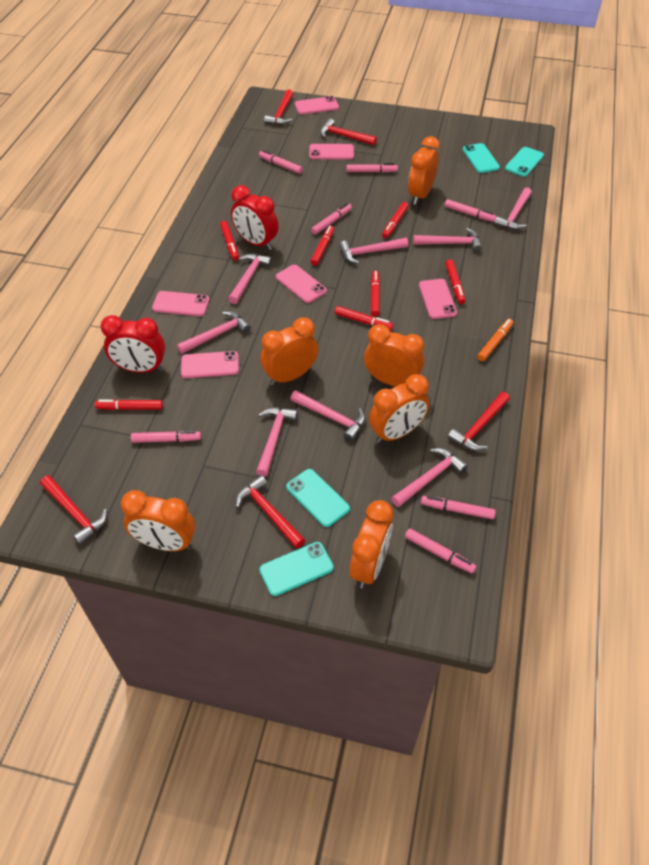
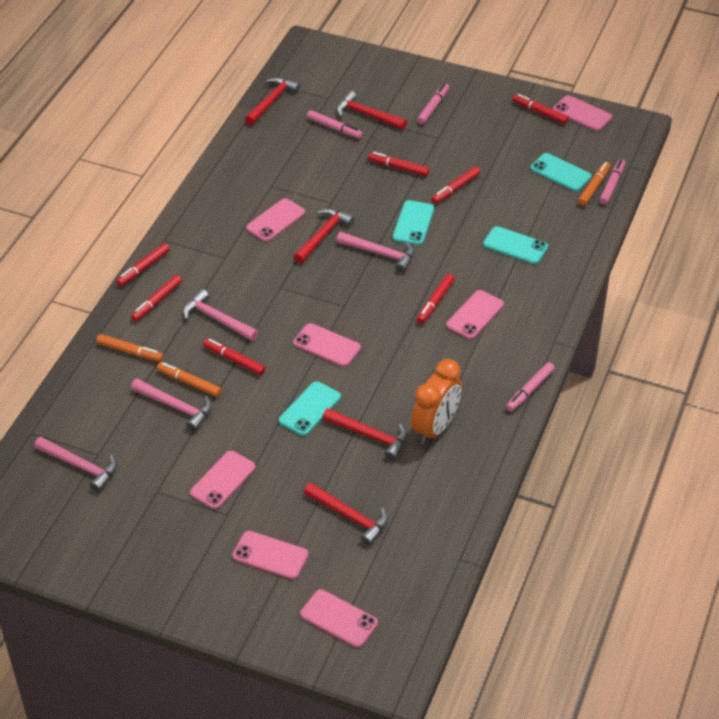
orange clock: 6 -> 1
orange marker: 1 -> 3
pink hammer: 8 -> 4
pink marker: 7 -> 4
pink phone: 6 -> 7
red clock: 2 -> 0

